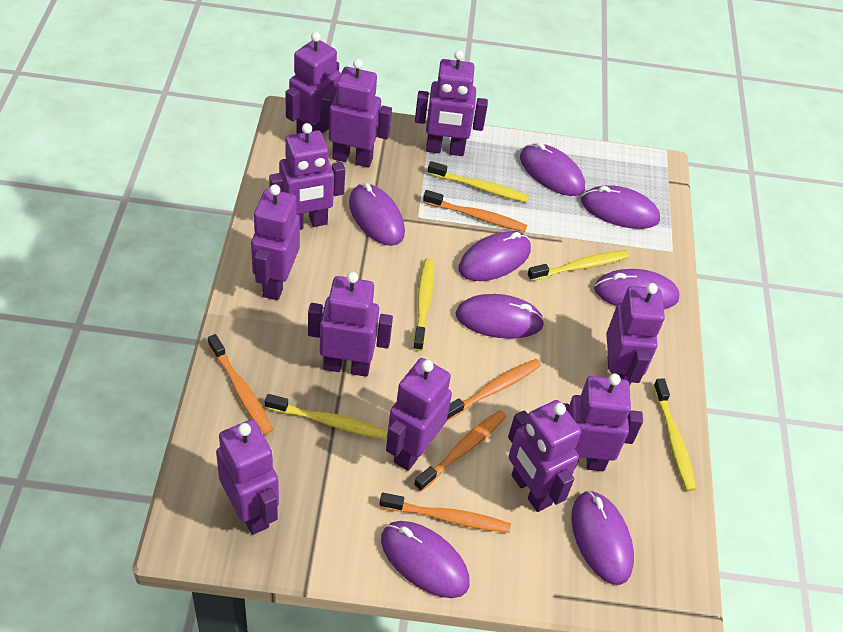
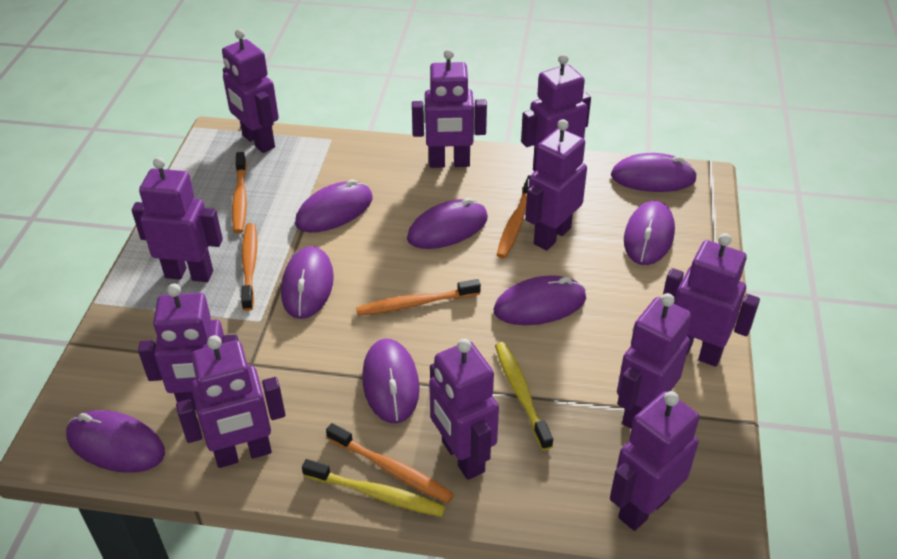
yellow toothbrush: 5 -> 2

